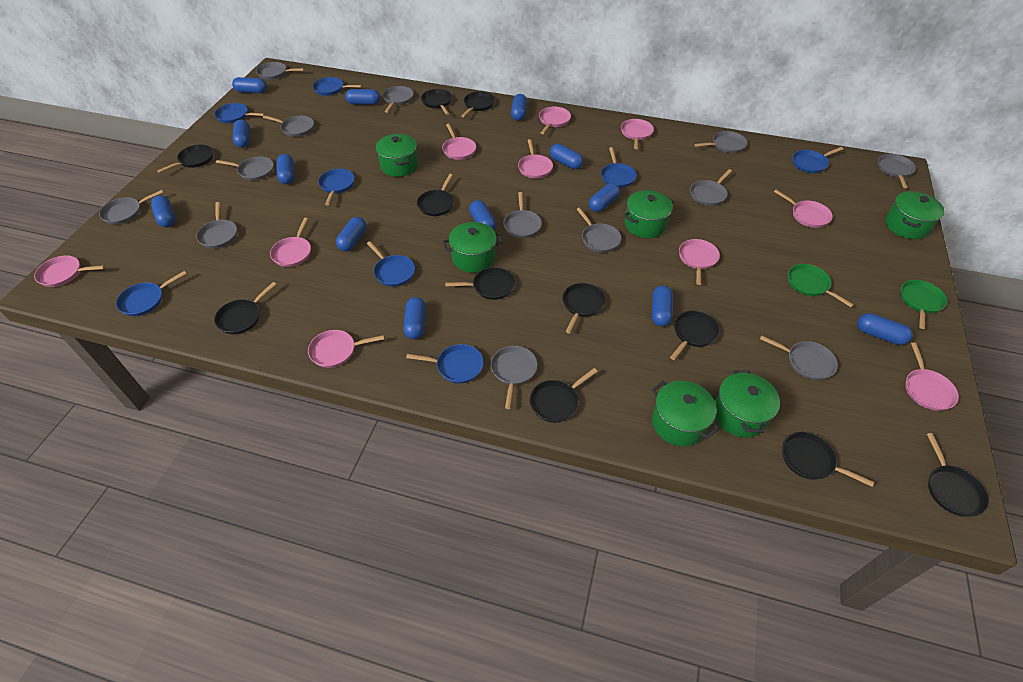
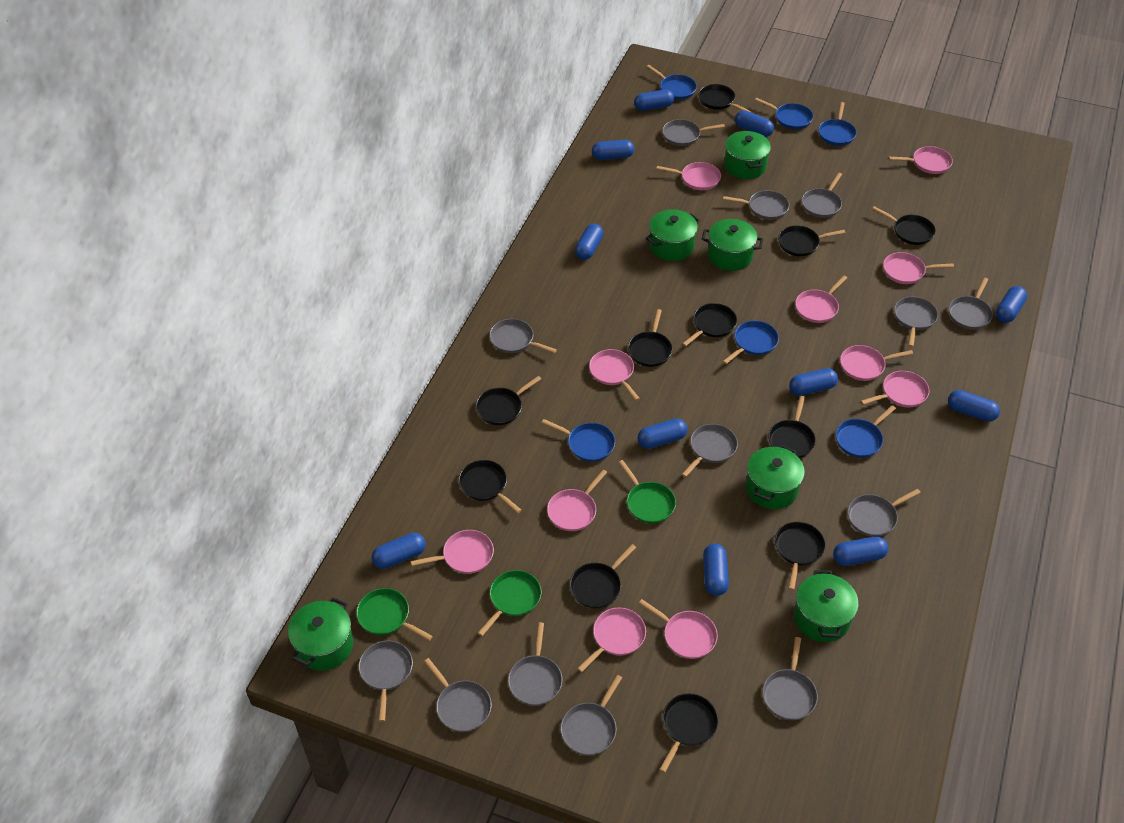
blue capsule: 13 -> 11
blue pan: 8 -> 6
green pan: 2 -> 3
pink pan: 10 -> 11

